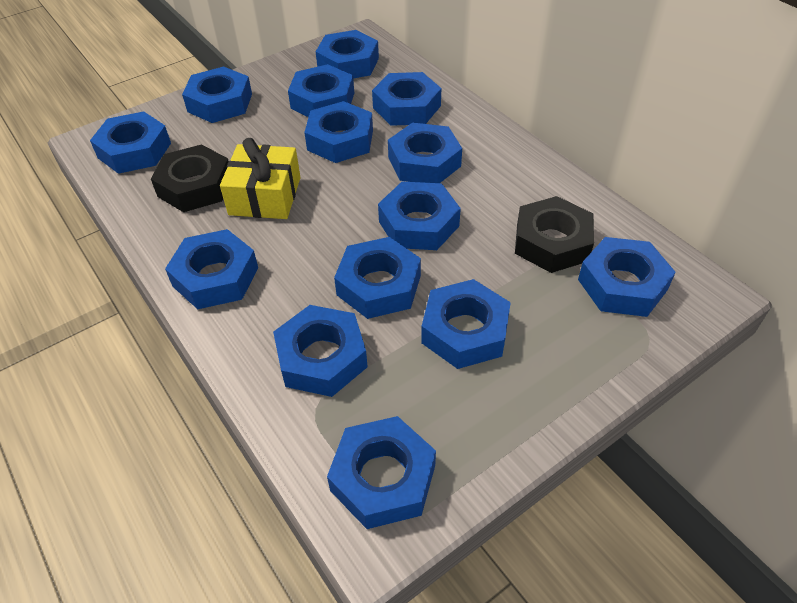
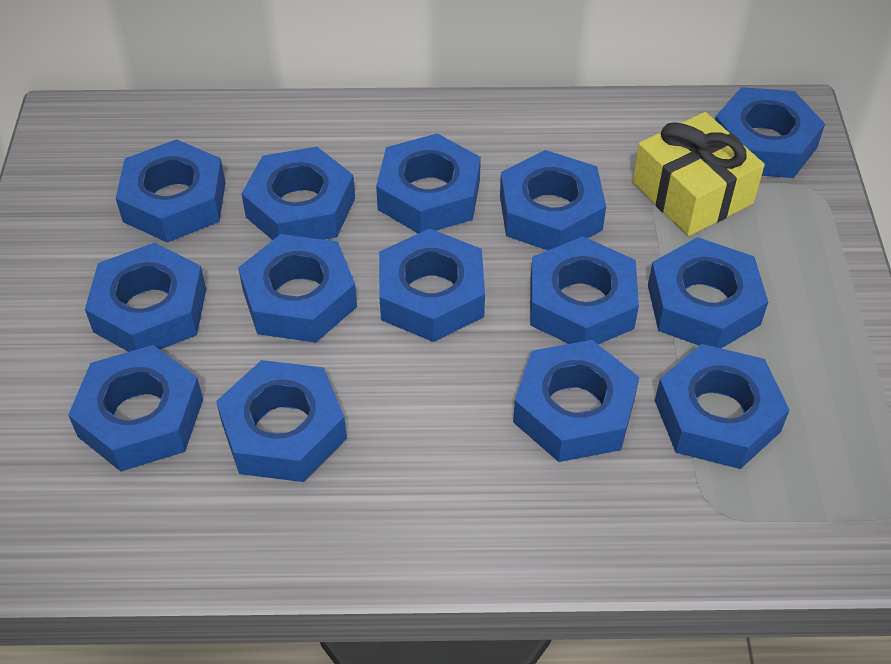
black nut: 2 -> 0

